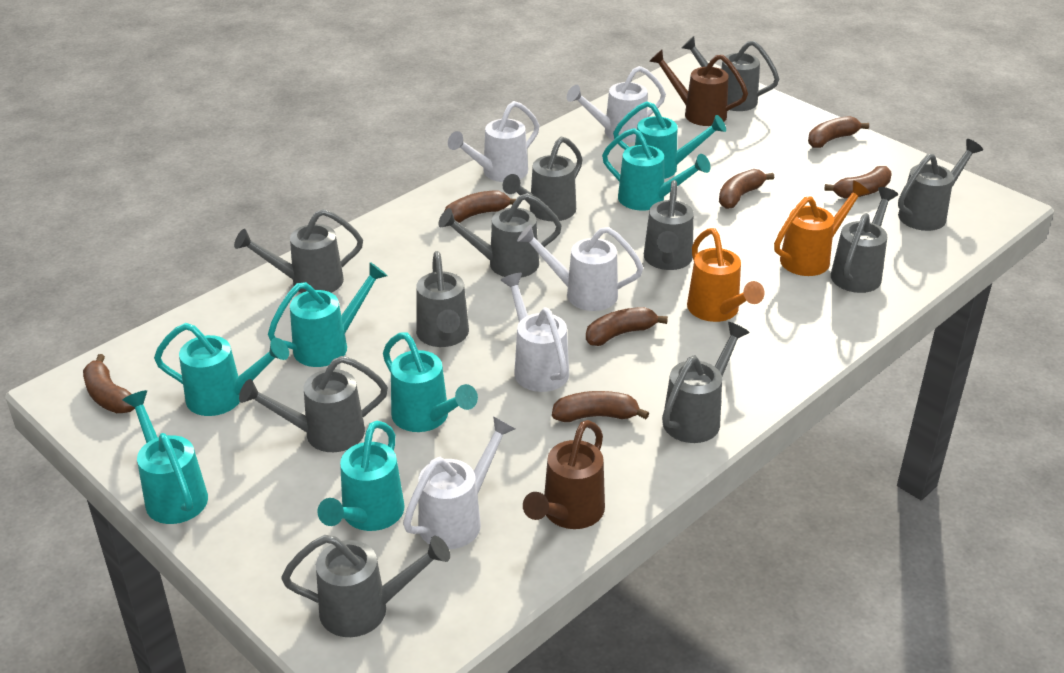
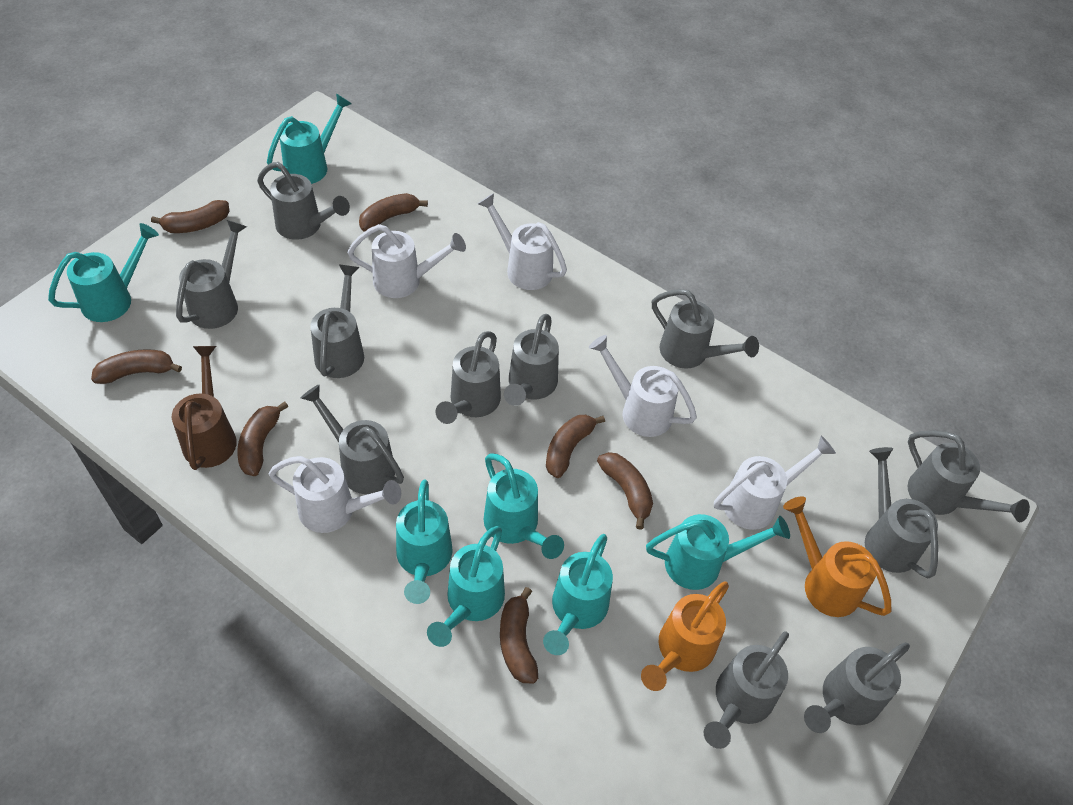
brown watering can: 2 -> 1

